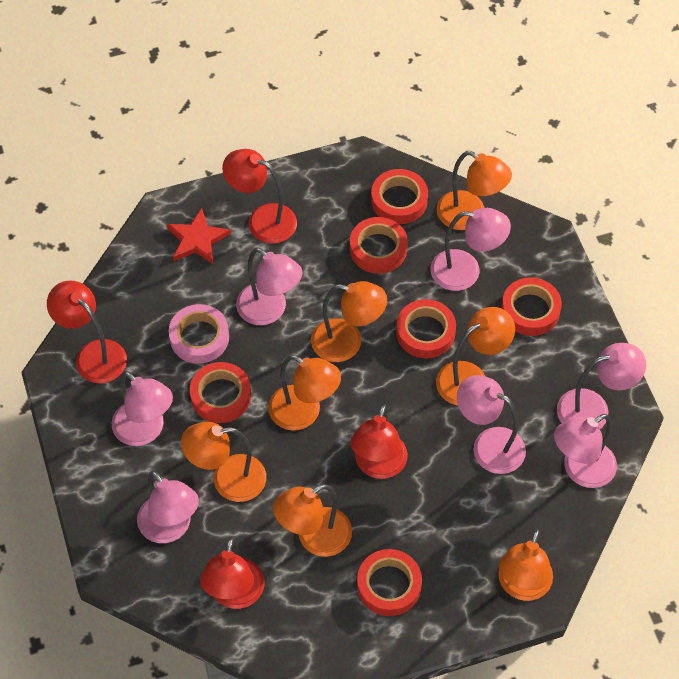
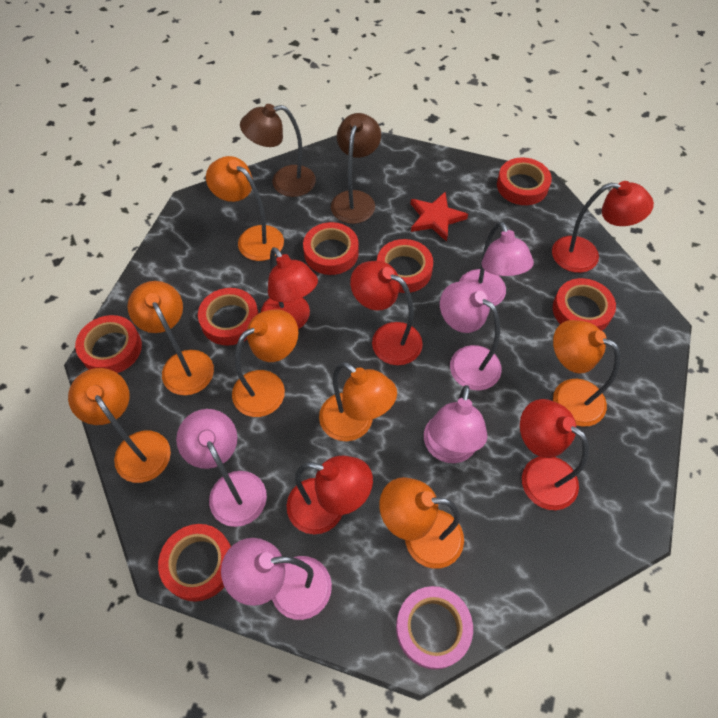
brown lamp: 0 -> 2
pink lamp: 7 -> 5
red lamp: 4 -> 5
red tape: 6 -> 7

